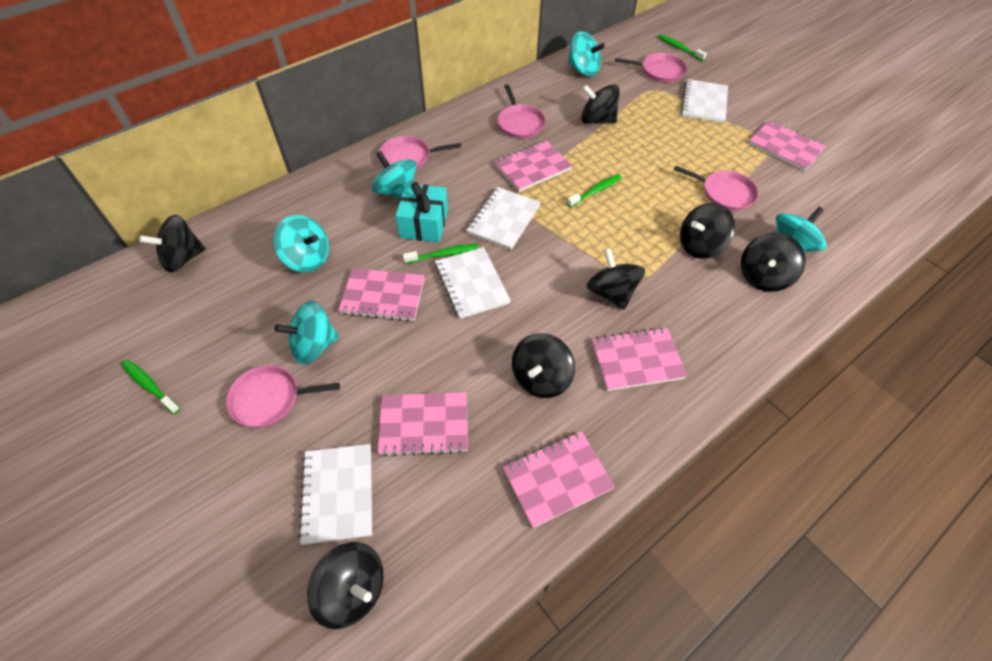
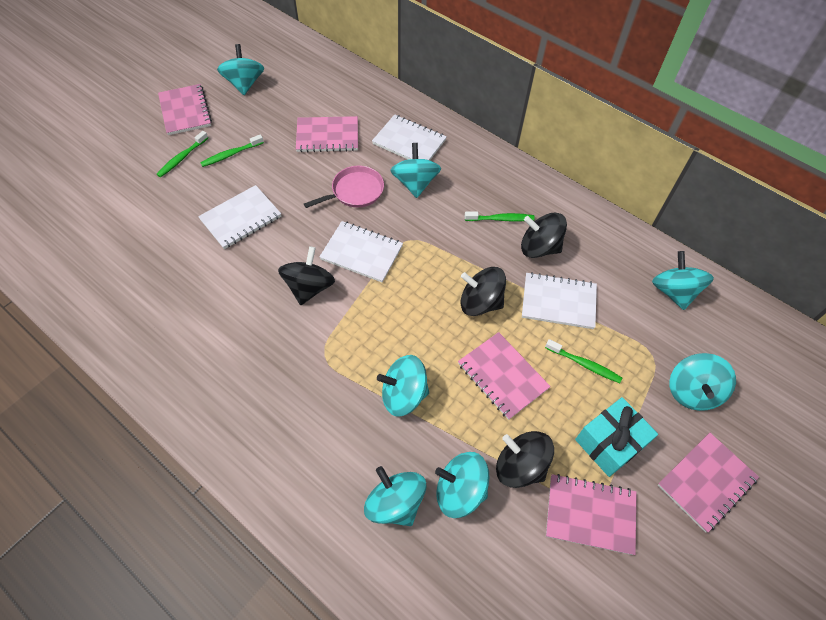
black spinning top: 7 -> 4
pink notebook: 6 -> 5
pink pan: 5 -> 1
turquoise spinning top: 5 -> 7

